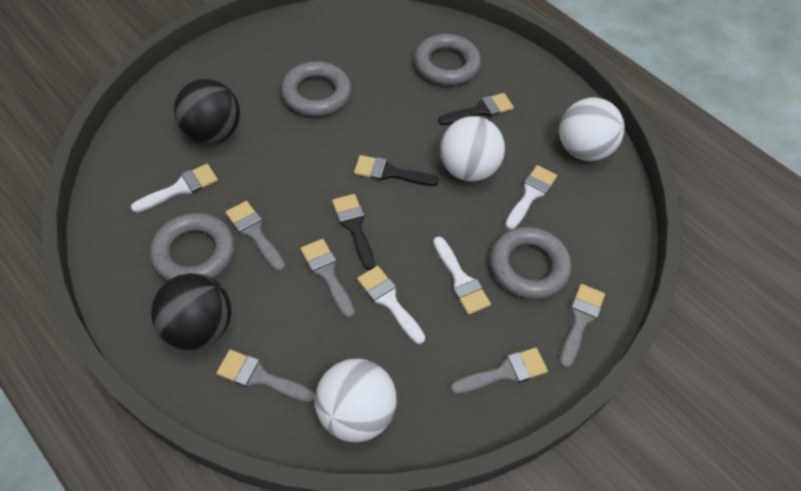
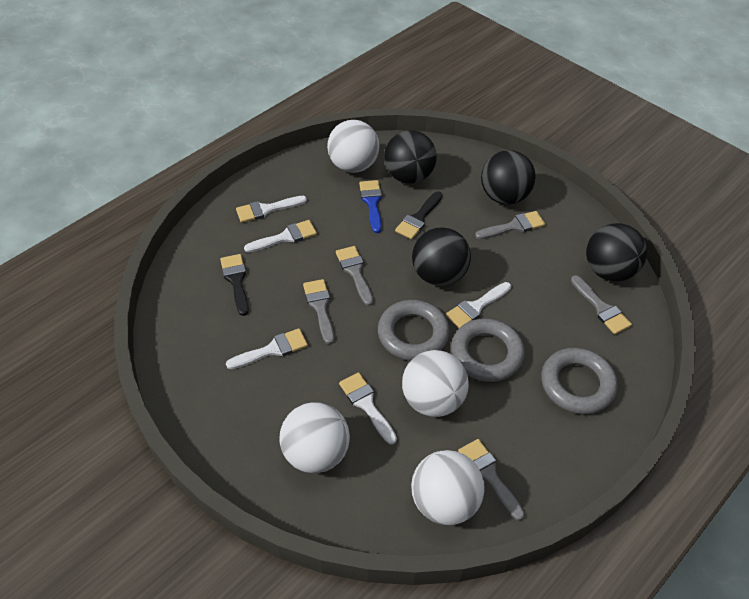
black ball: 2 -> 4
black brush: 3 -> 2
blue brush: 0 -> 1
grey ring: 4 -> 3
white ball: 3 -> 4
white brush: 4 -> 5

